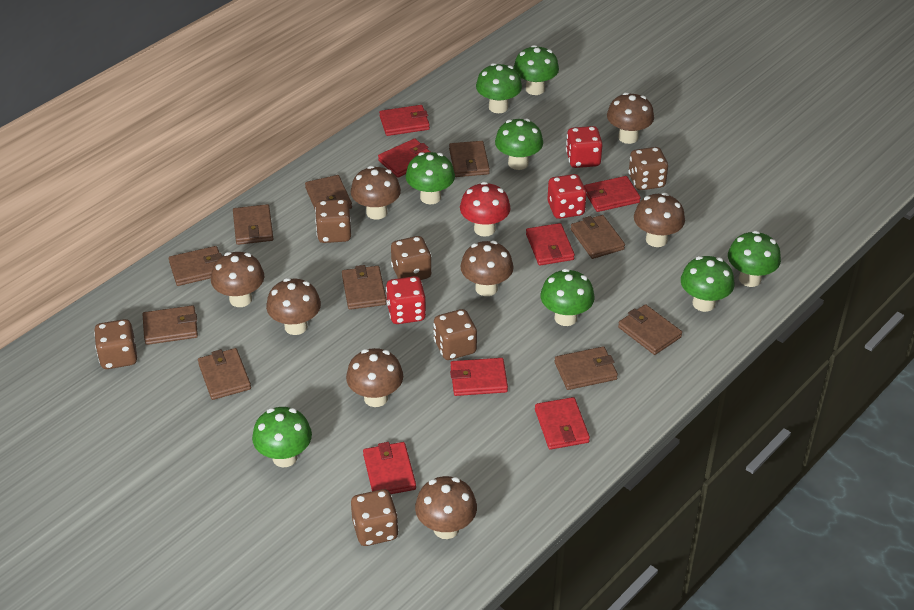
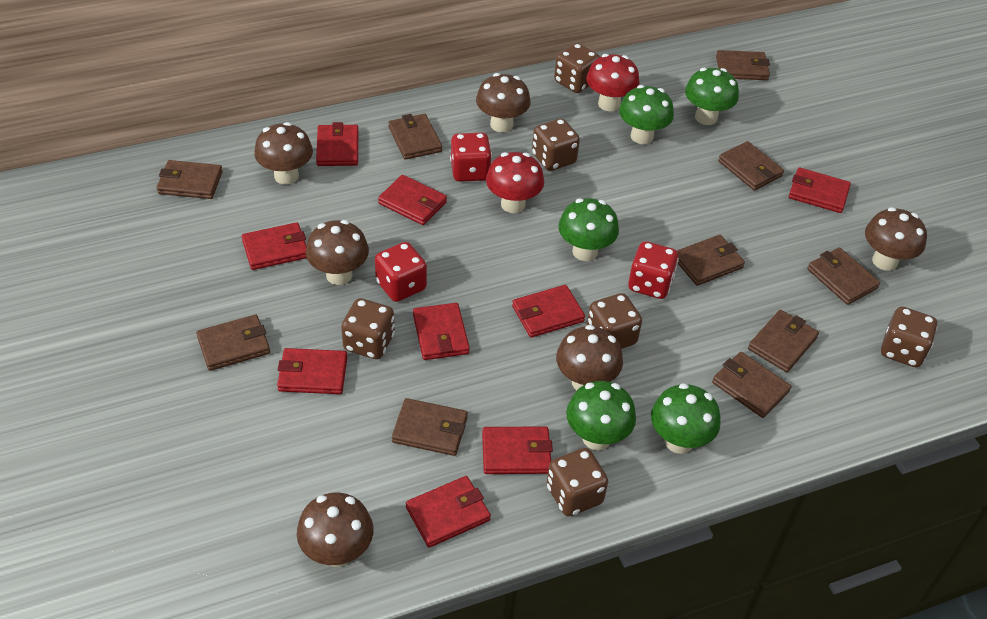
brown mushroom: 8 -> 6
green mushroom: 8 -> 5
red mushroom: 1 -> 2
red wallet: 7 -> 9

